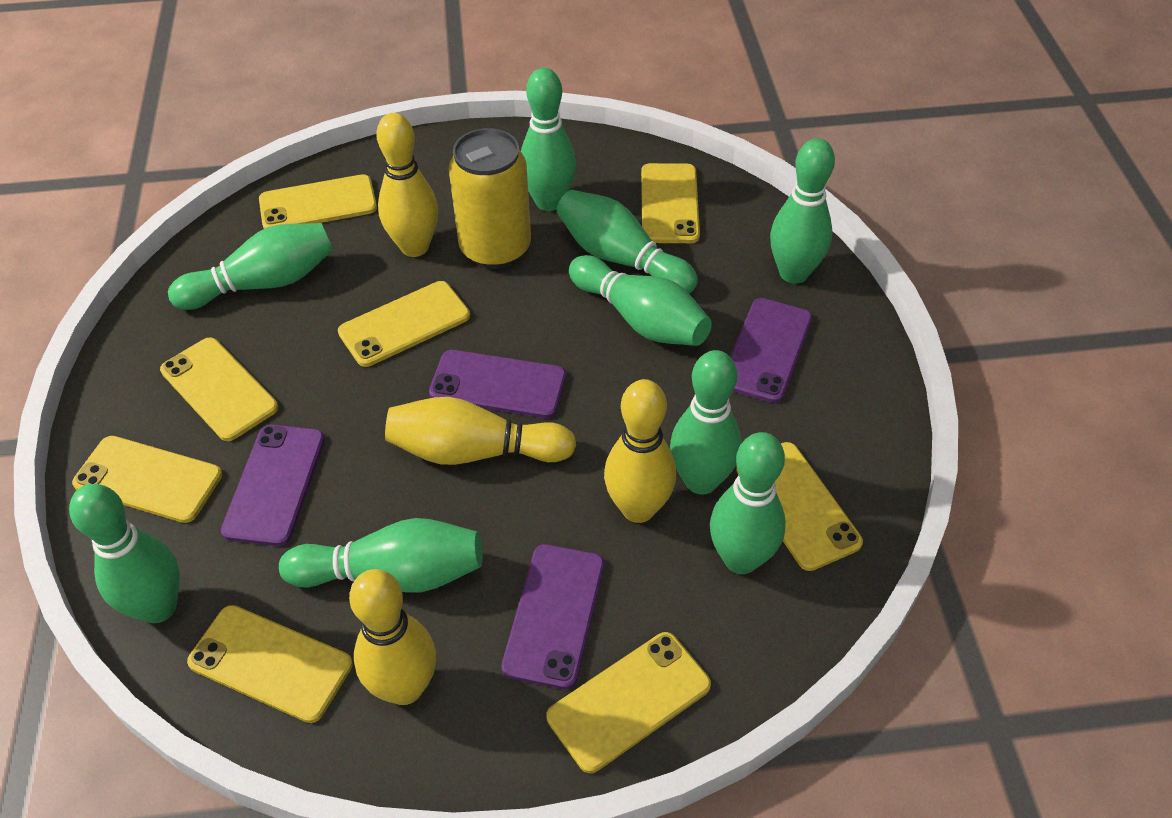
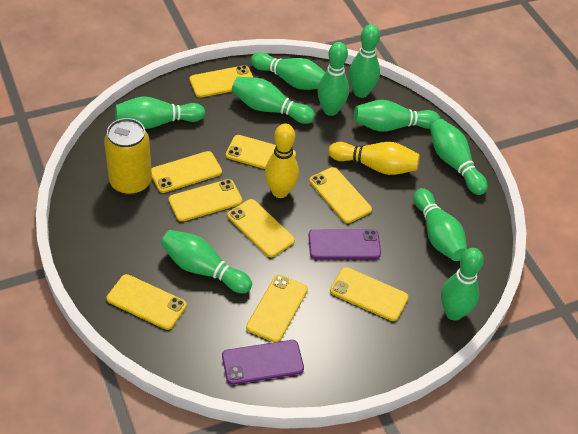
green bowling pin: 9 -> 10
purple phone: 4 -> 2
yellow bowling pin: 4 -> 2
yellow phone: 8 -> 9

